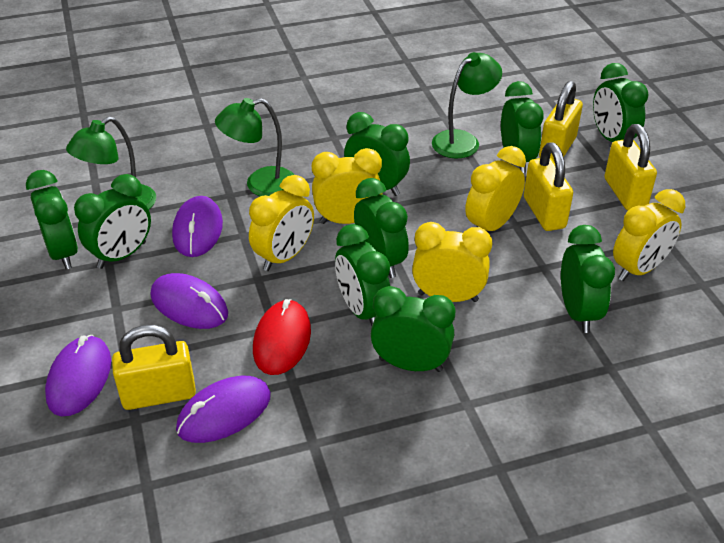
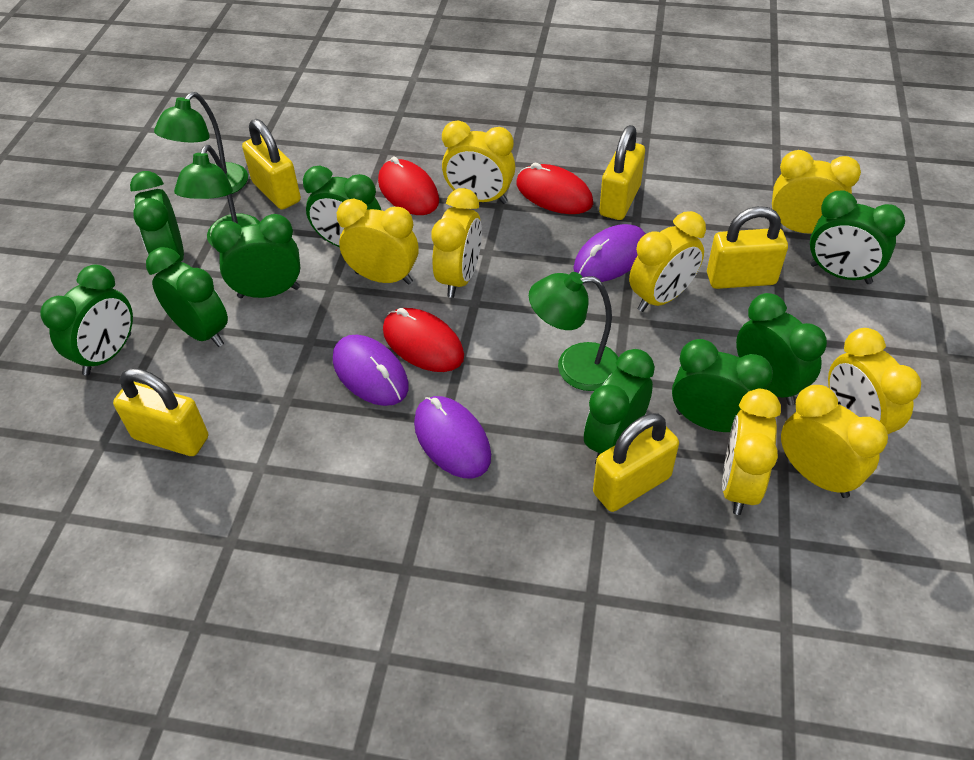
purple mouse: 4 -> 3
red mouse: 1 -> 3
yellow clock: 5 -> 8
yellow padlock: 4 -> 5

